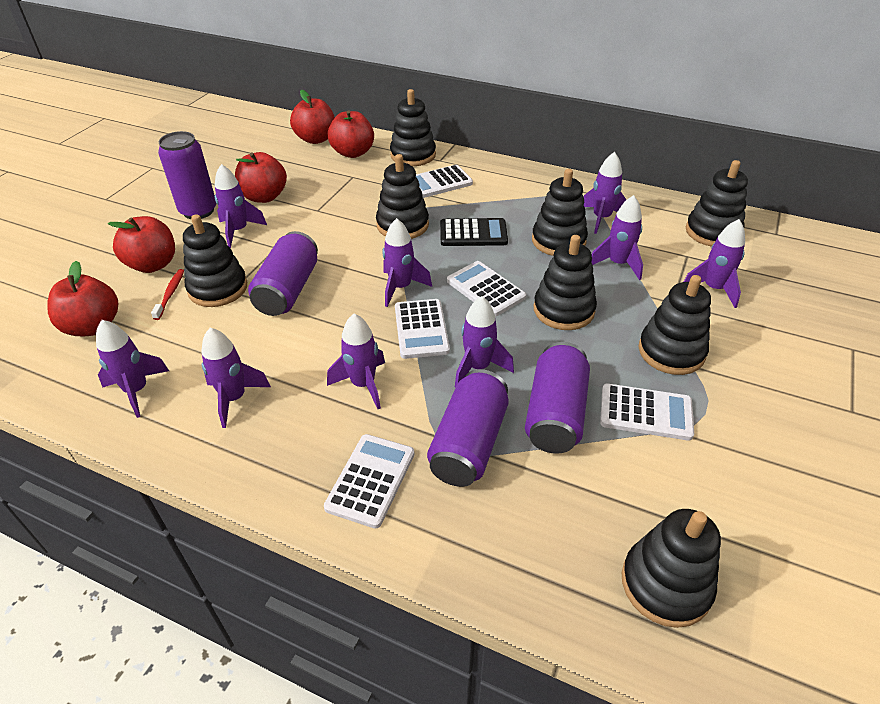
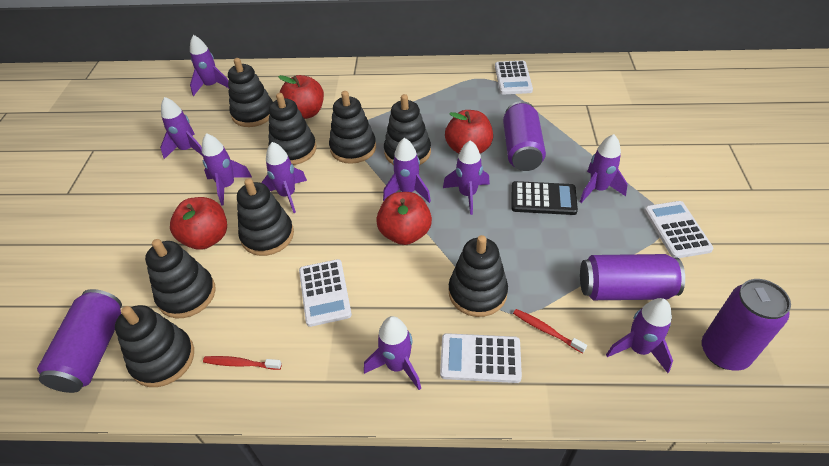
red apple: 5 -> 4
red toothbrush: 1 -> 2
white calculator: 5 -> 4

